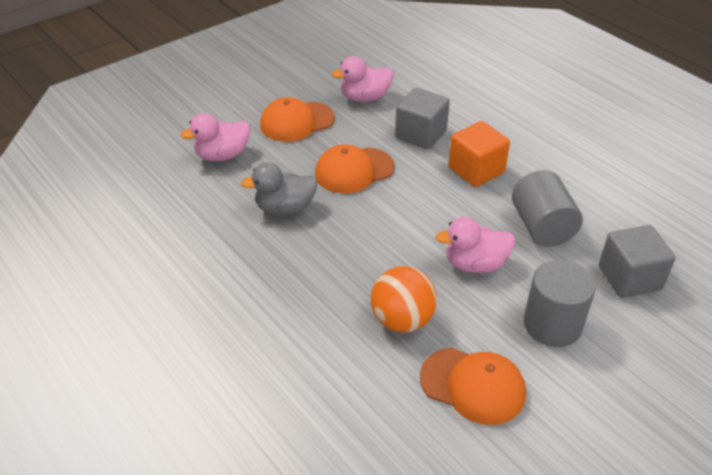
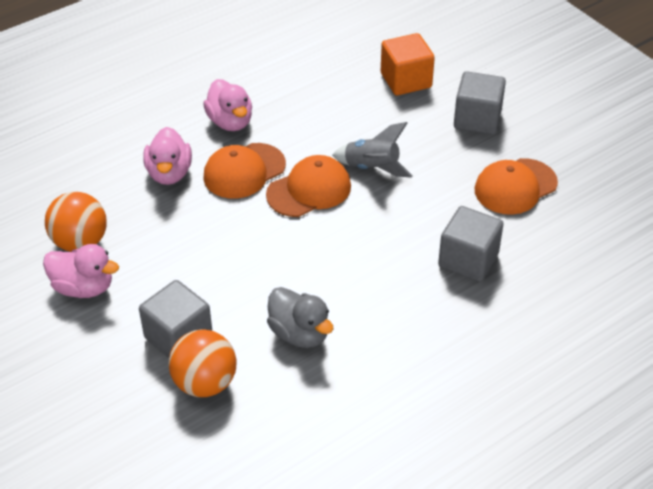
grey cube: 2 -> 3
grey cylinder: 2 -> 0
grey rocket: 0 -> 1
orange ball: 1 -> 2

